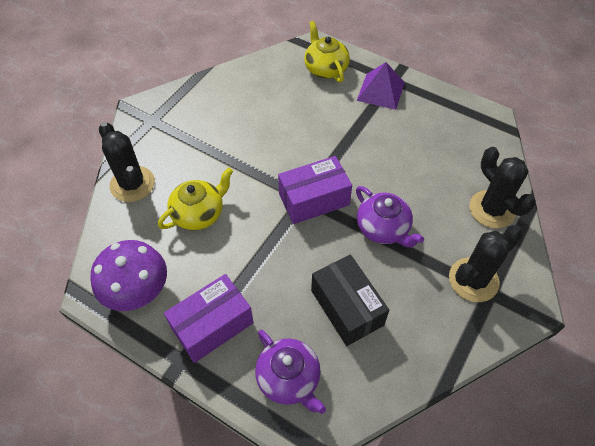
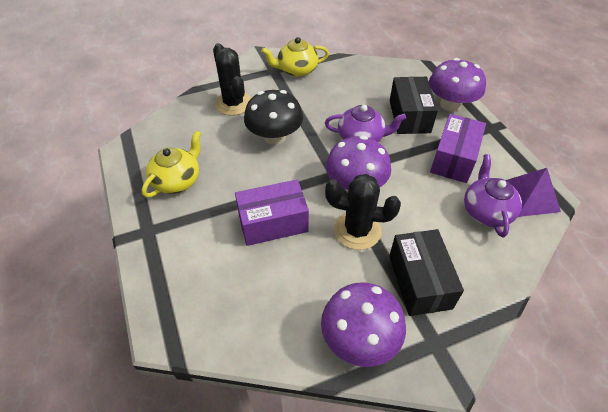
black box: 1 -> 2
black cactus: 3 -> 2
black mushroom: 0 -> 1
purple mushroom: 1 -> 3

